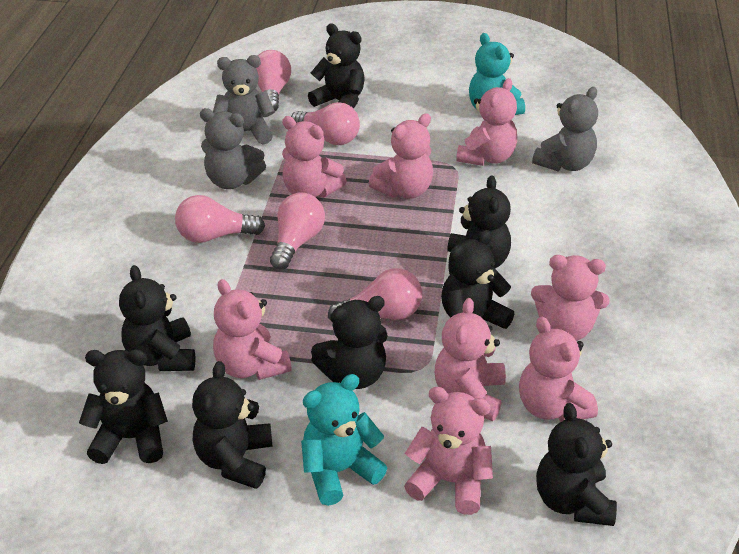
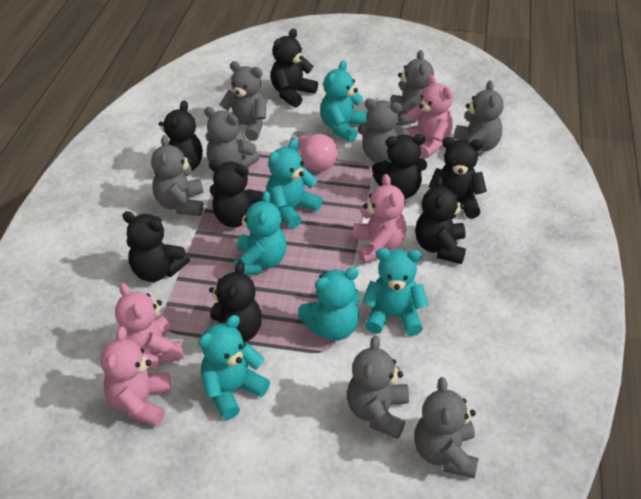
grey teddy bear: 3 -> 8
pink light bulb: 5 -> 1
pink teddy bear: 8 -> 4
turquoise teddy bear: 2 -> 6

